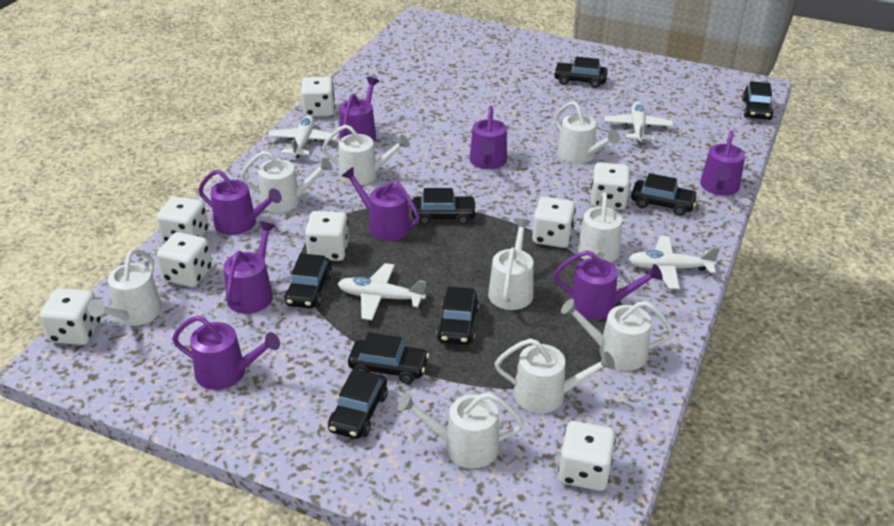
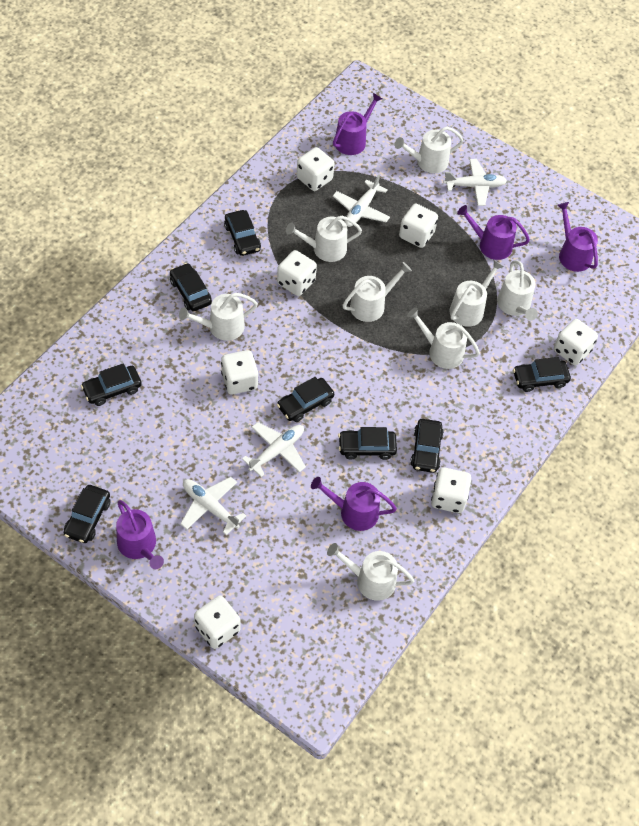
purple watering can: 8 -> 5
white dice: 8 -> 7
white watering can: 9 -> 8

